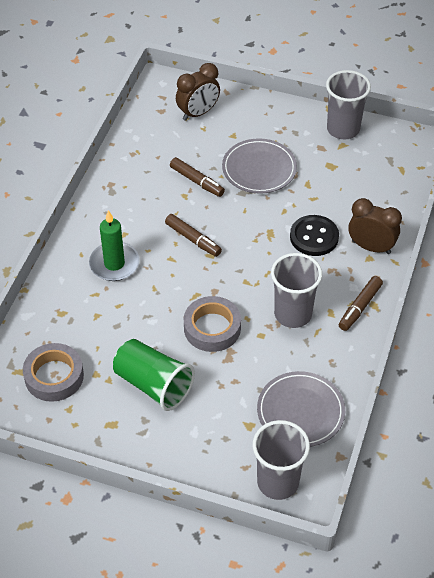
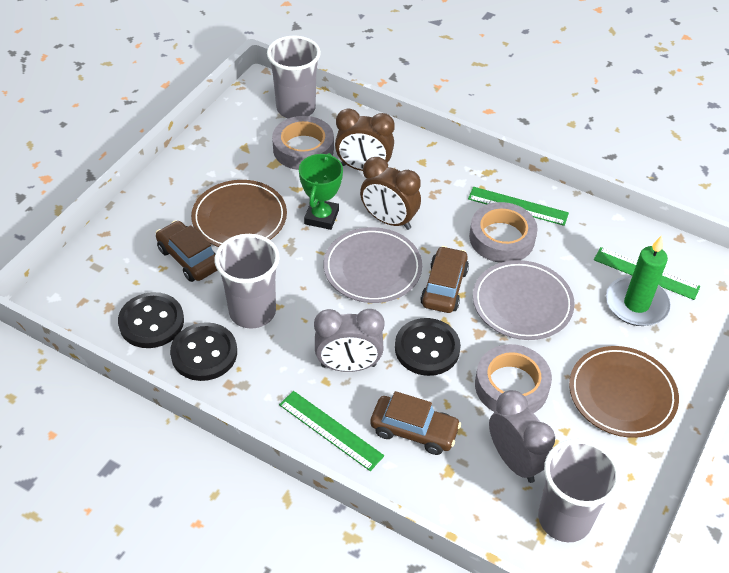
black button: 1 -> 3
brown car: 0 -> 3
brown marker: 3 -> 0
brown plate: 0 -> 2
green cup: 1 -> 0
green ruler: 0 -> 3
green trophy: 0 -> 1
grey clock: 0 -> 2
grey tape: 2 -> 3

